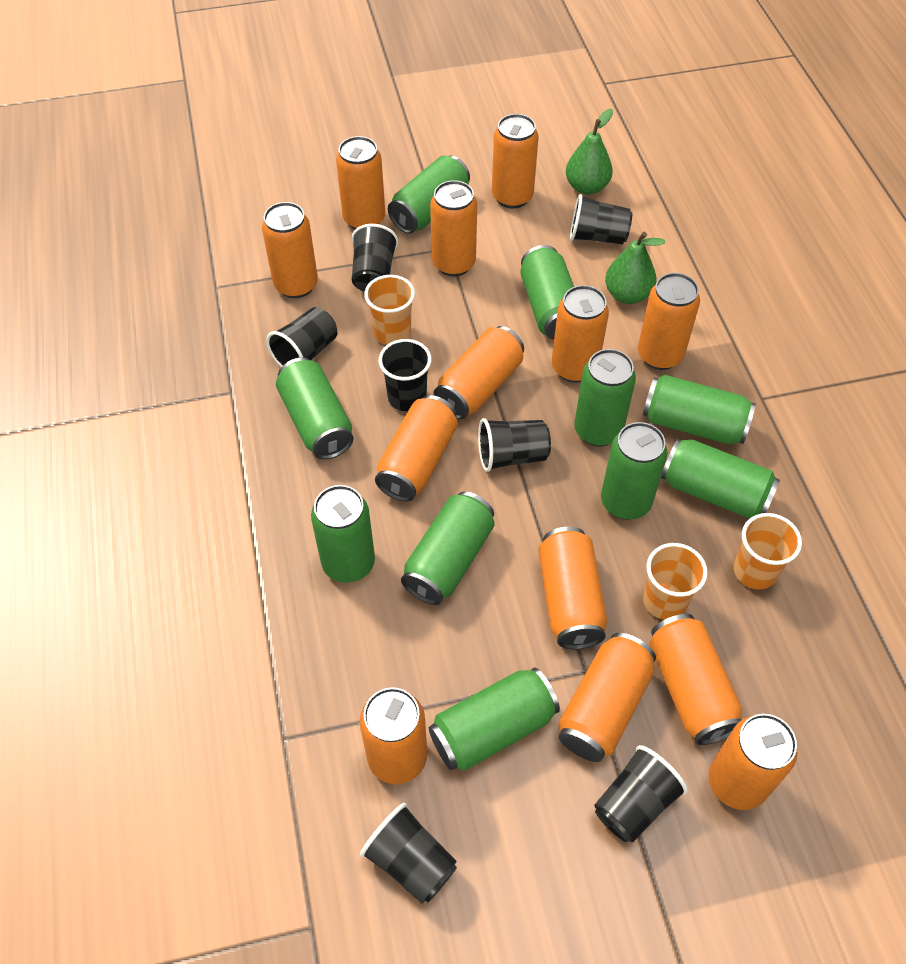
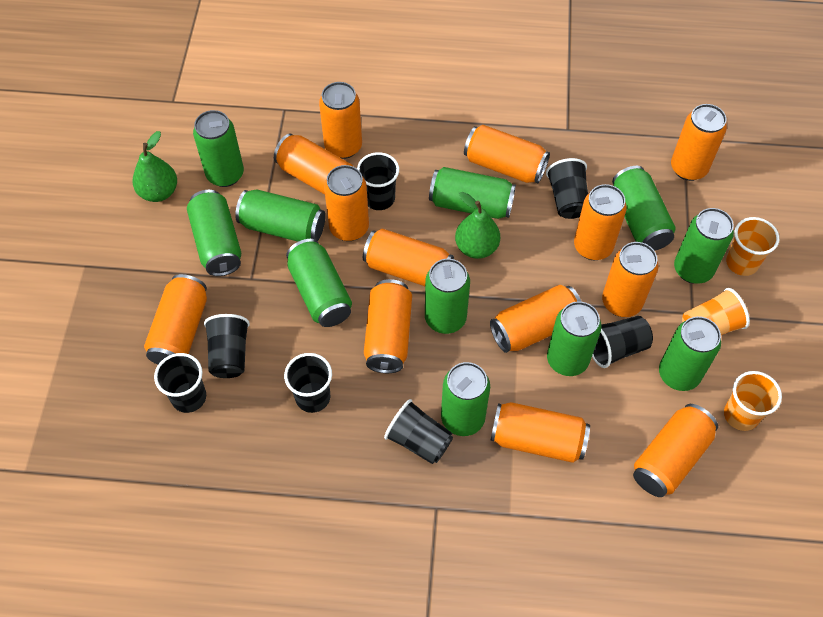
green can: 10 -> 11

